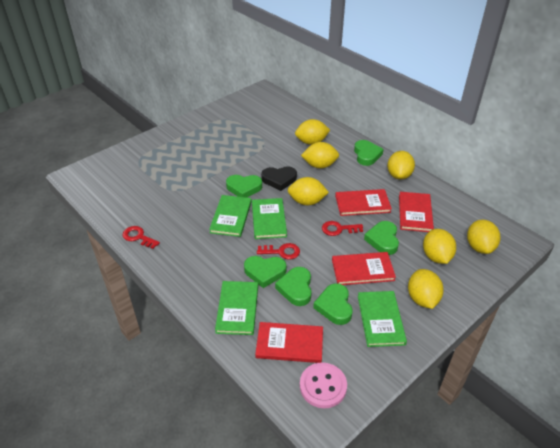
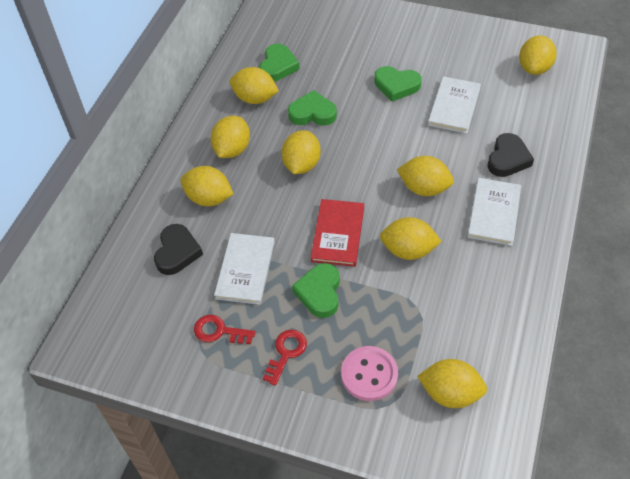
black heart: 1 -> 2
green book: 4 -> 0
green heart: 6 -> 4
red book: 4 -> 1
red key: 3 -> 2
white book: 0 -> 3
yellow lemon: 7 -> 8

